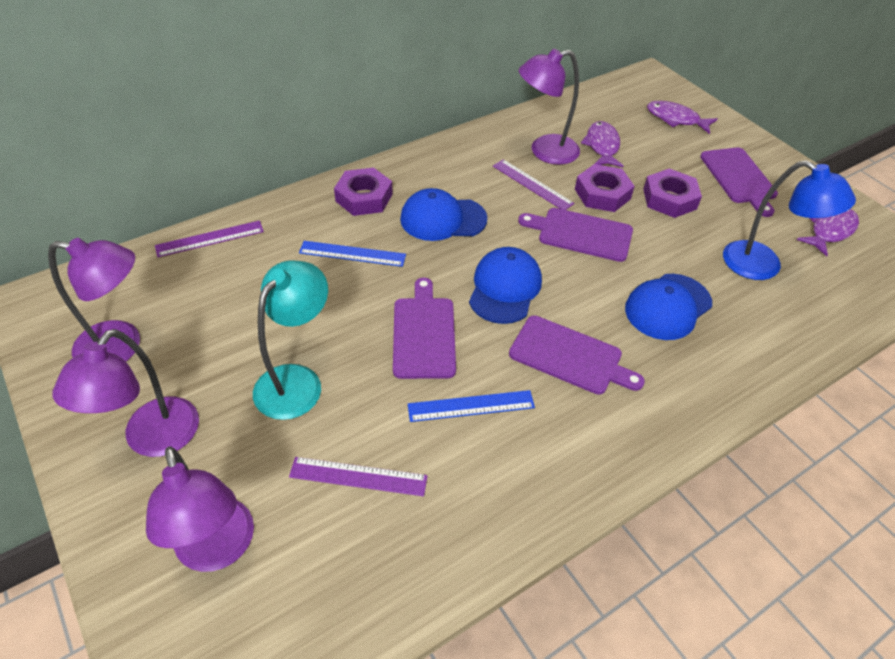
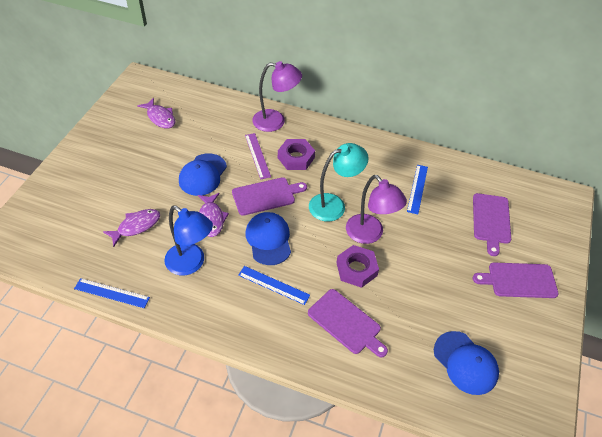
blue ruler: 2 -> 3
purple lamp: 4 -> 2
purple nut: 3 -> 2
purple ruler: 3 -> 1

